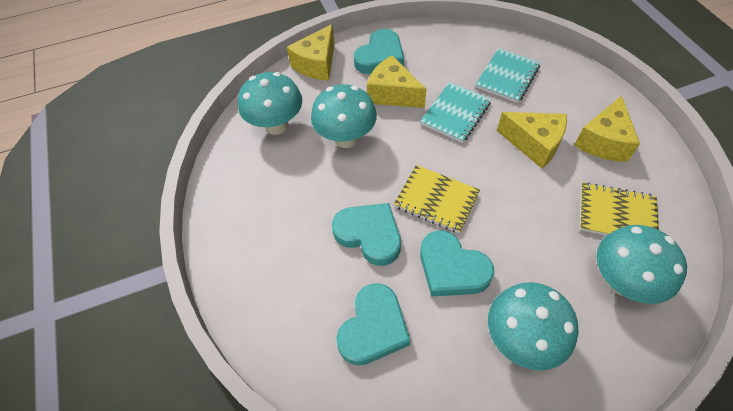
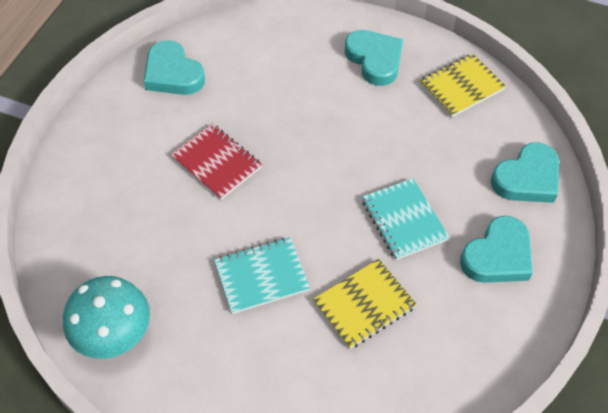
red notebook: 0 -> 1
turquoise mushroom: 4 -> 1
yellow cheese: 4 -> 0

